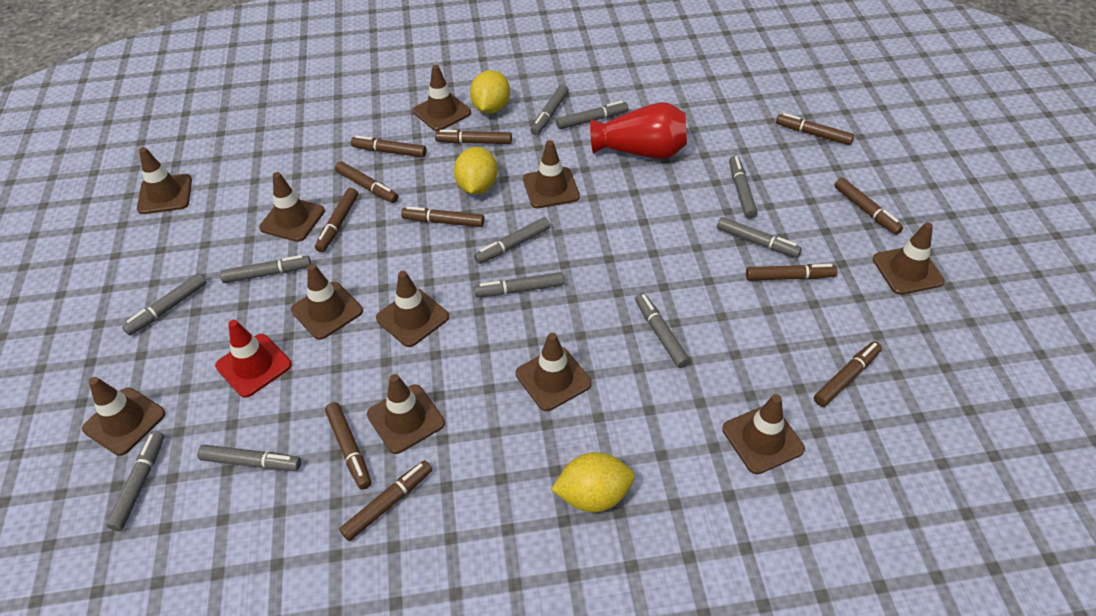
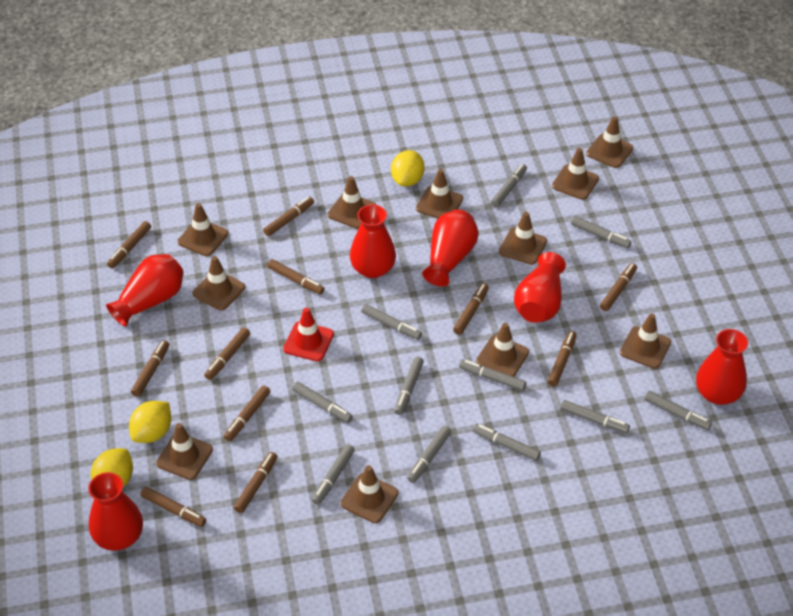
red vase: 1 -> 6

